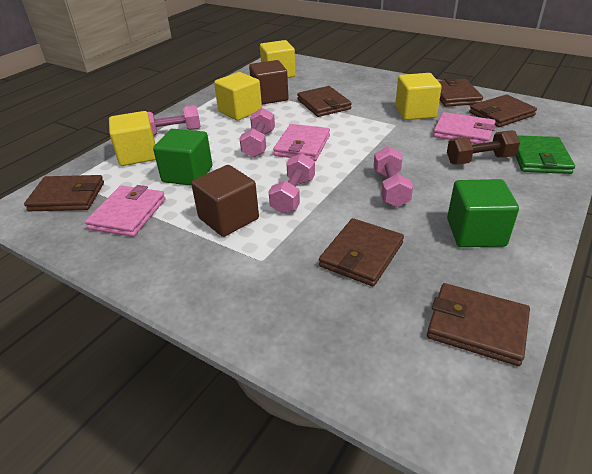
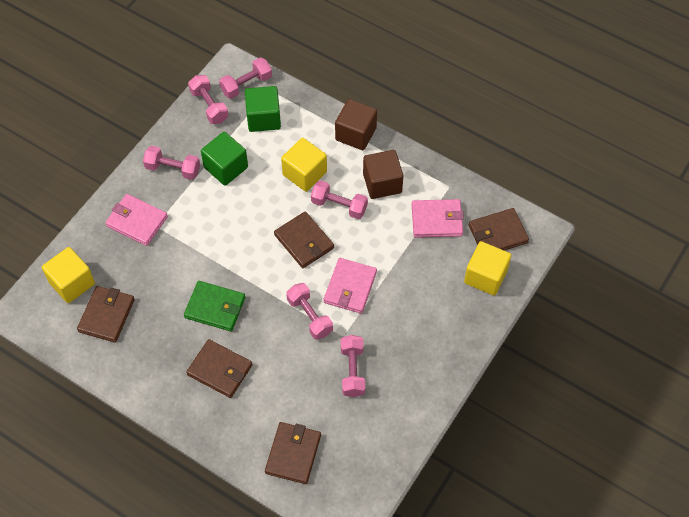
brown dumbbell: 1 -> 0
brown wallet: 6 -> 5
pink dumbbell: 4 -> 6
yellow cube: 4 -> 3

